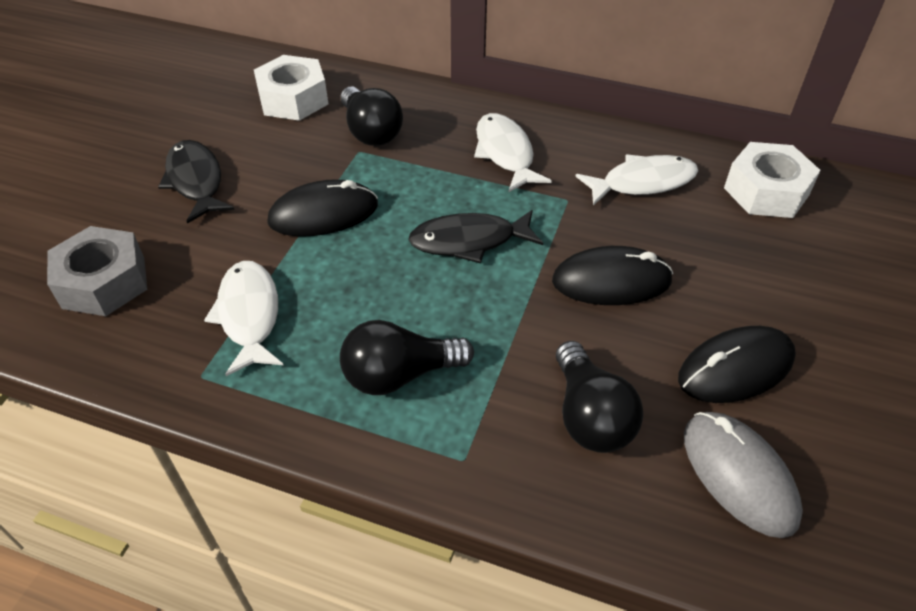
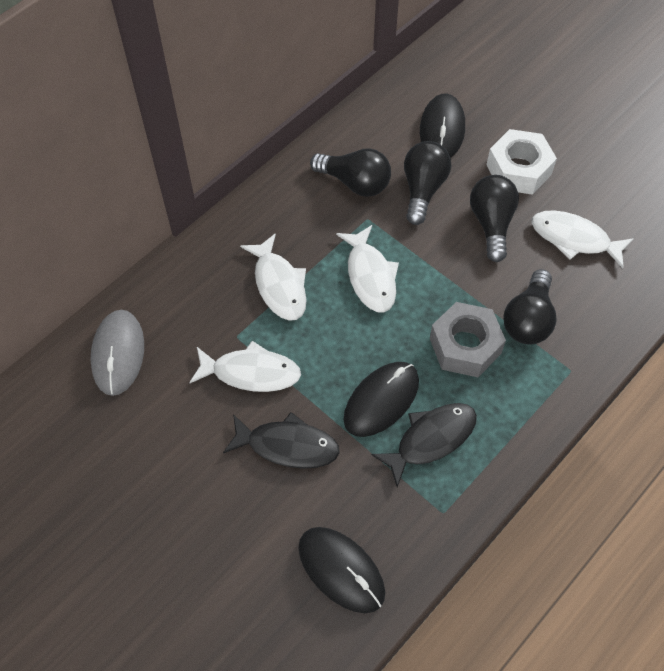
black light bulb: 3 -> 4
white fish: 3 -> 4
white nut: 2 -> 1

